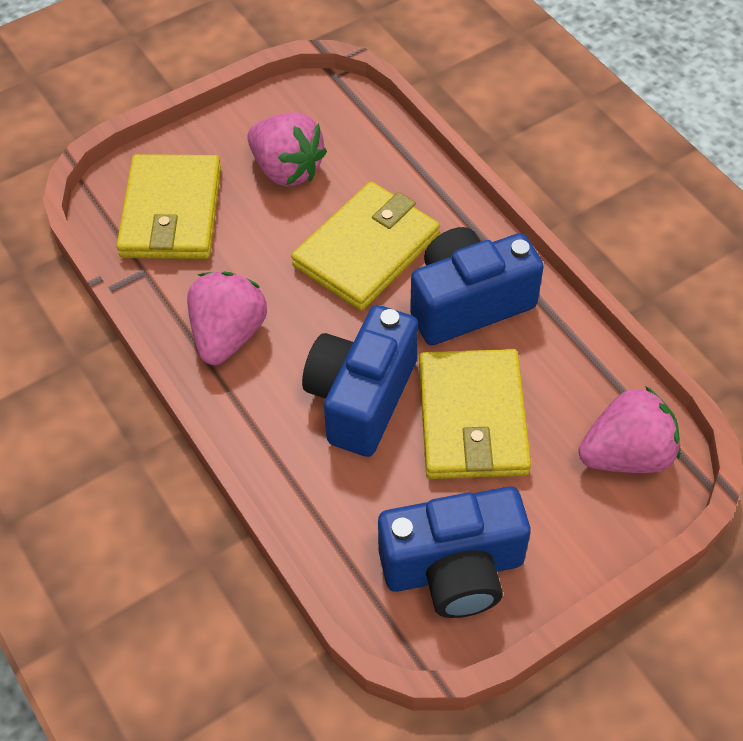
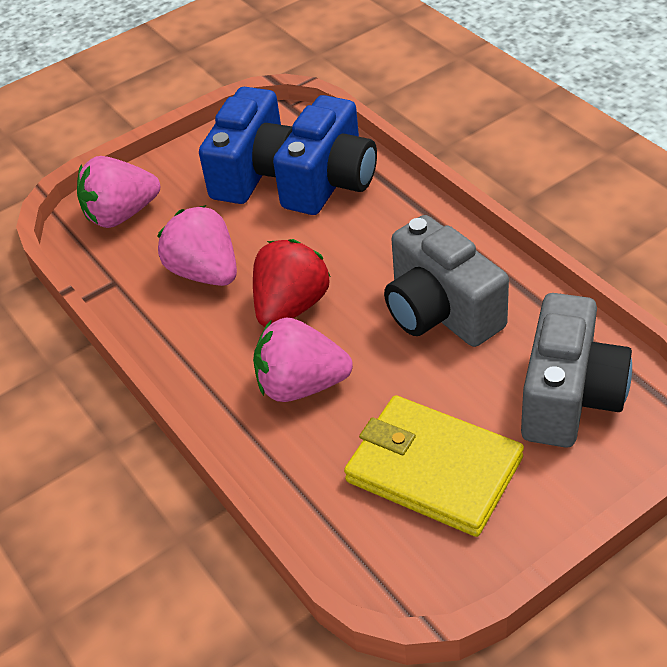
blue camera: 3 -> 2
grey camera: 0 -> 2
red strawberry: 0 -> 1
yellow wallet: 3 -> 1

